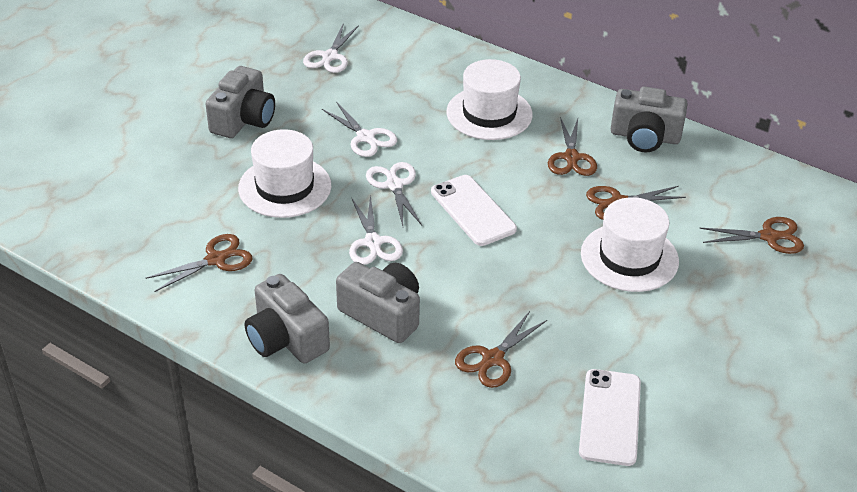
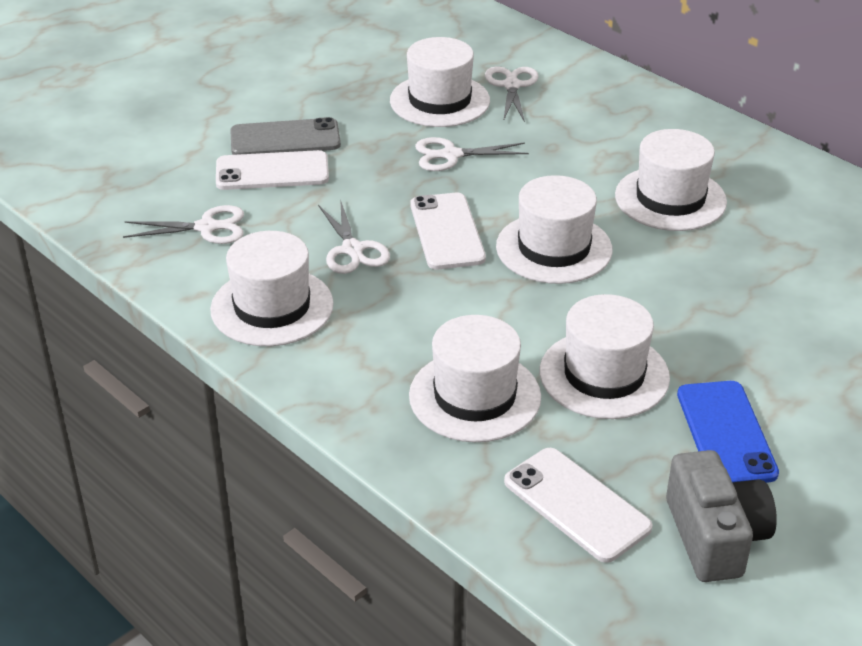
blue phone: 0 -> 1
brown scissors: 5 -> 0
grey camera: 4 -> 1
grey phone: 0 -> 1
white hat: 3 -> 6
white phone: 2 -> 3

